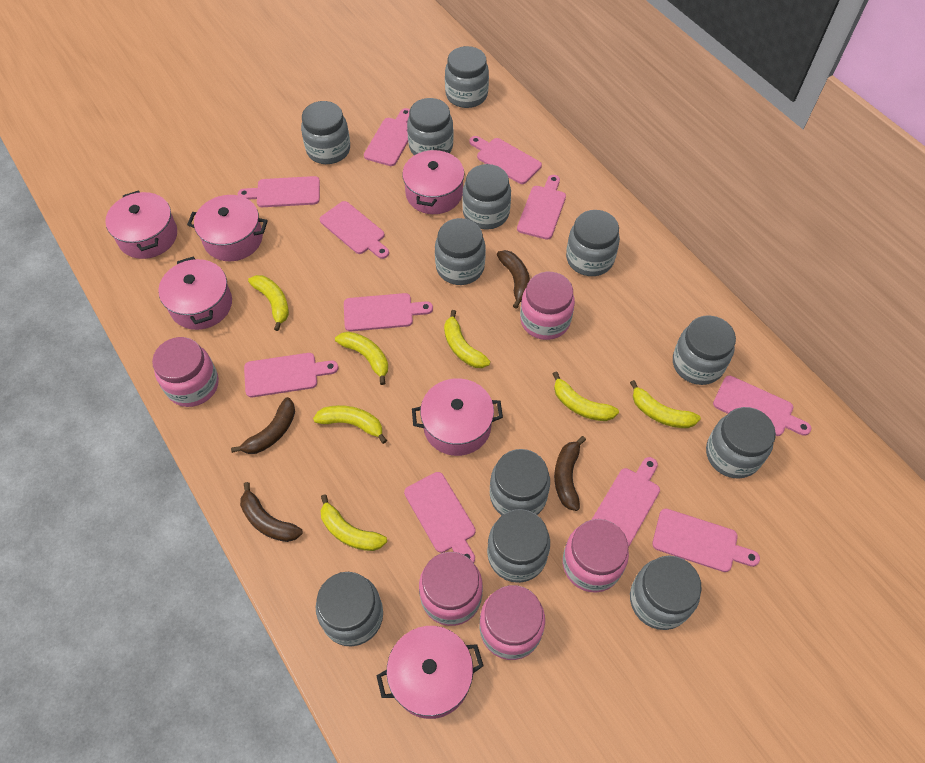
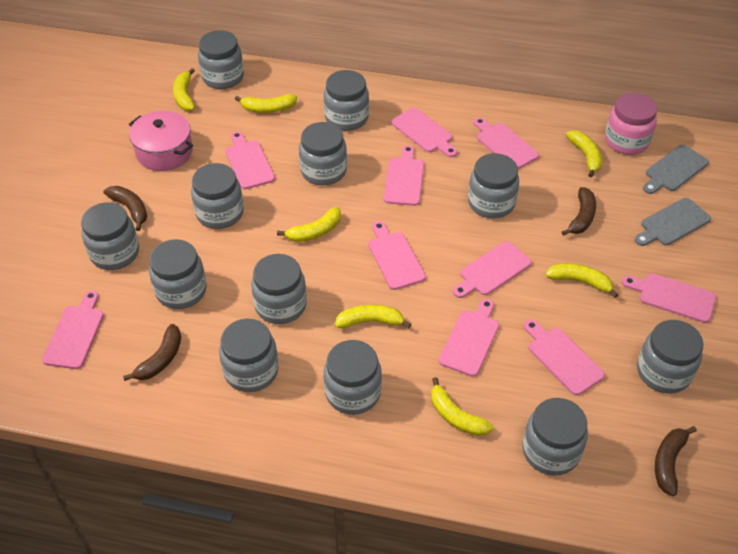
grey cutting board: 0 -> 2
pink cutting board: 11 -> 10
pink jar: 5 -> 1
pink pot: 6 -> 1

